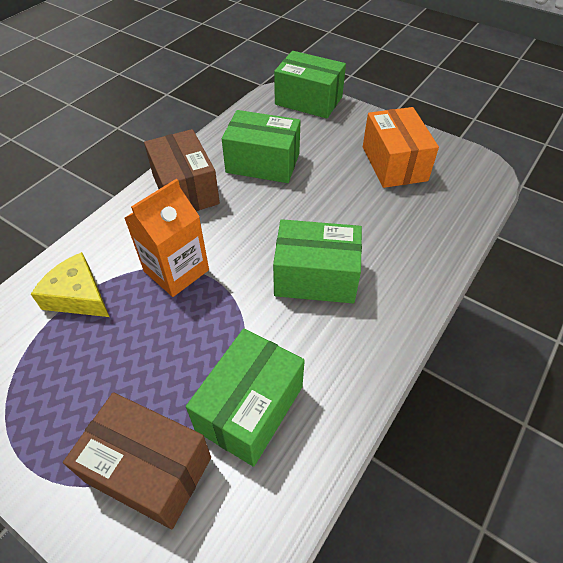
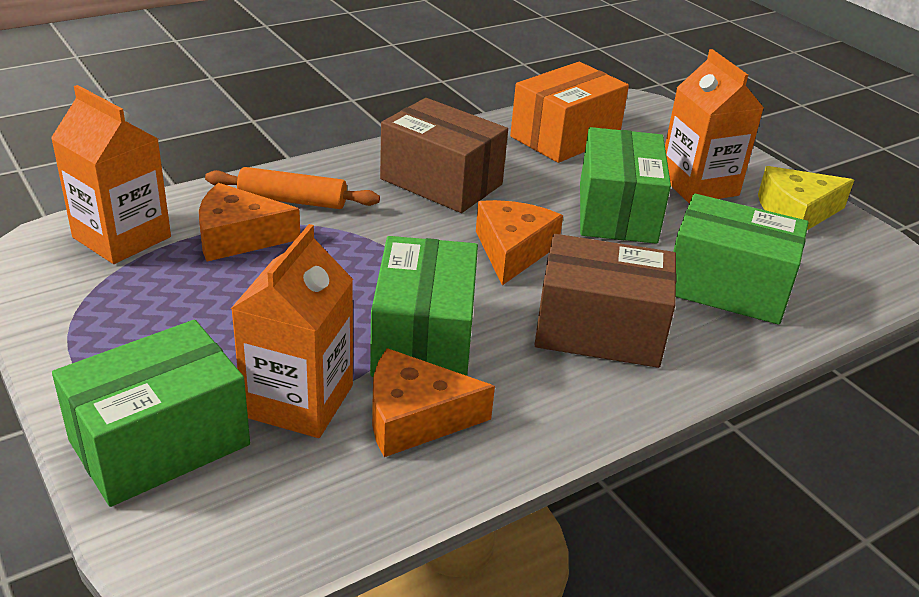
orange carton: 1 -> 3
orange cheese: 0 -> 3
orange rolling pin: 0 -> 1

